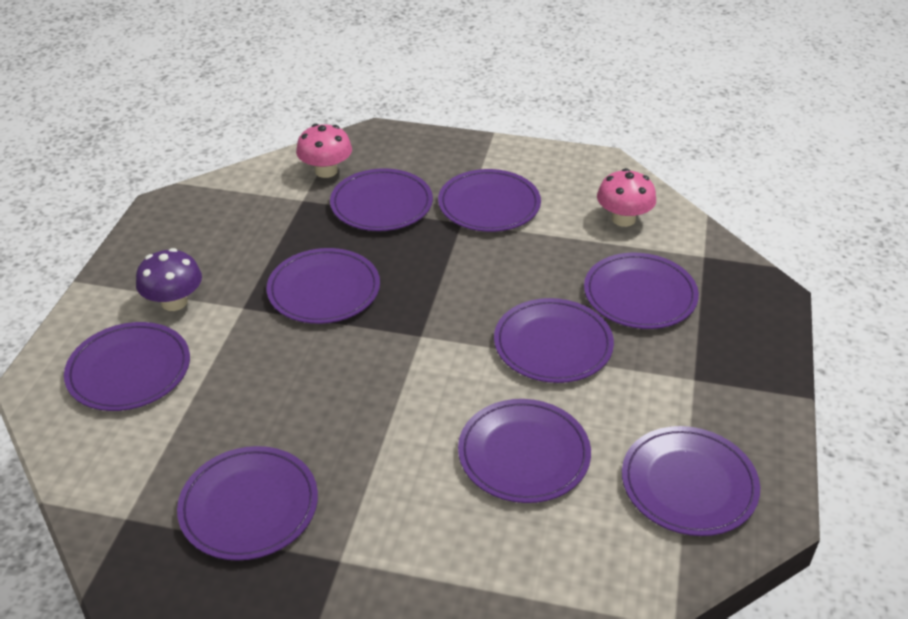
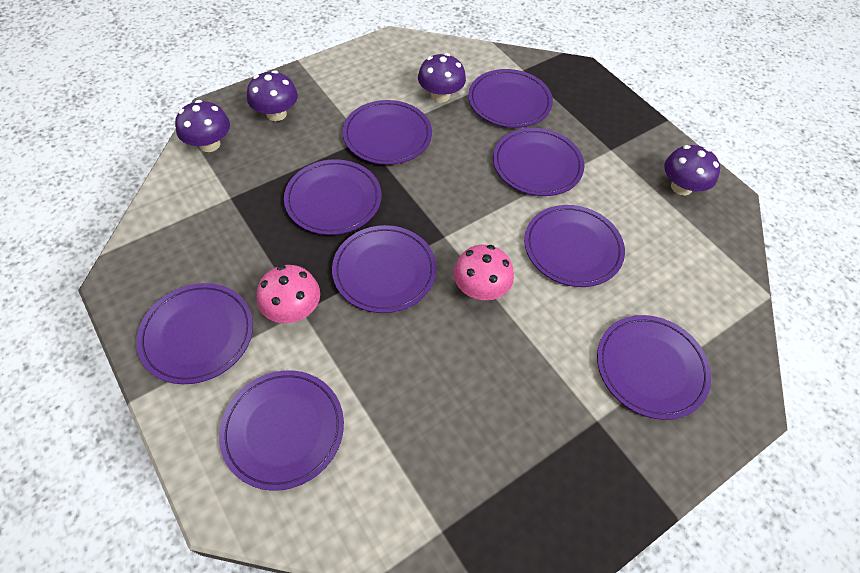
purple mushroom: 1 -> 4

